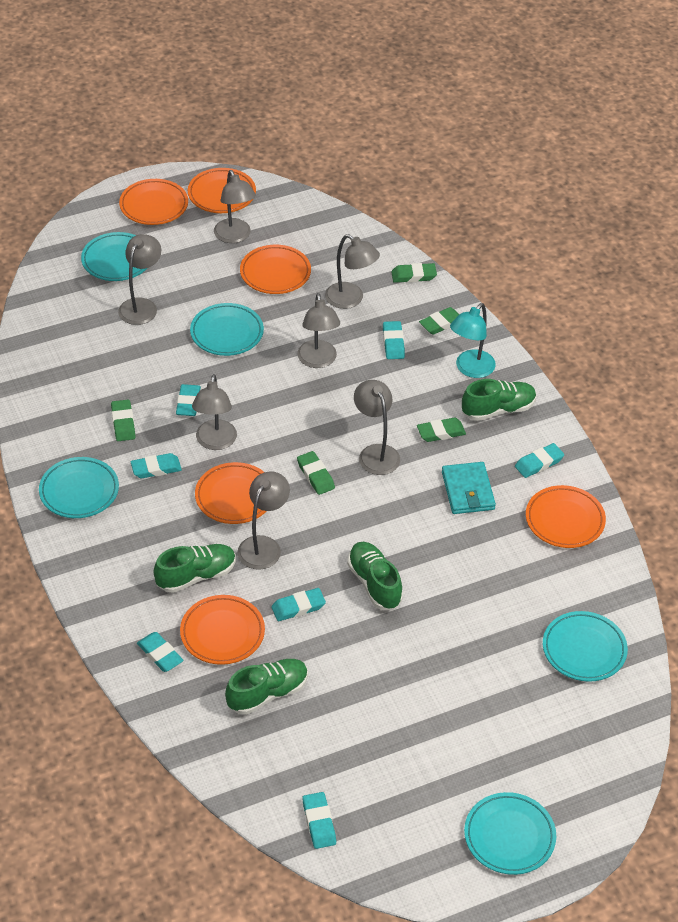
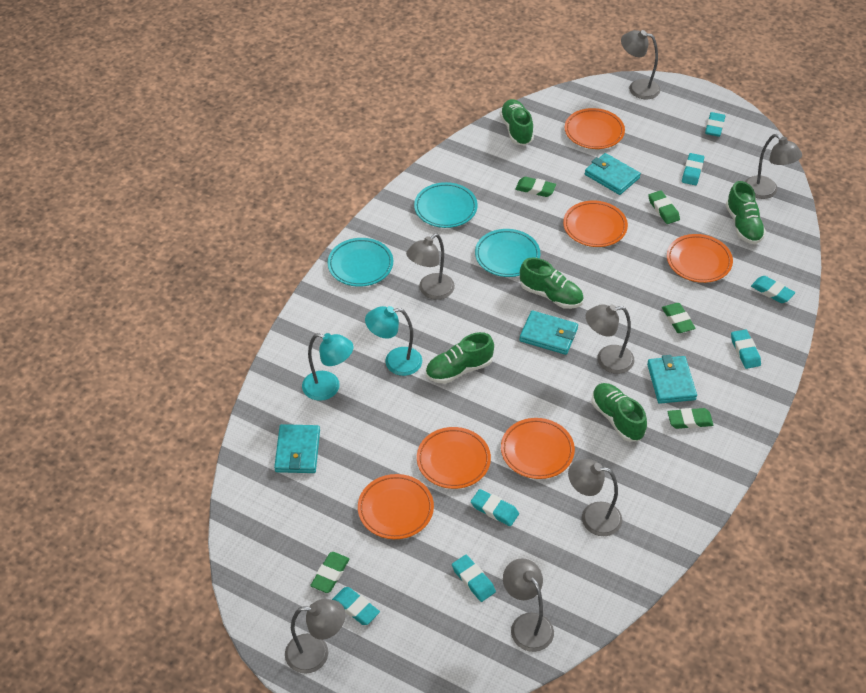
green shoe: 4 -> 5
turquoise lamp: 1 -> 2
turquoise plate: 5 -> 3
turquoise wallet: 1 -> 4

